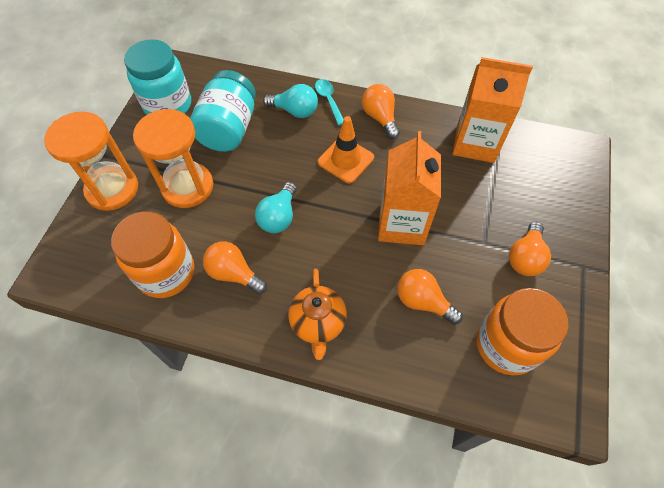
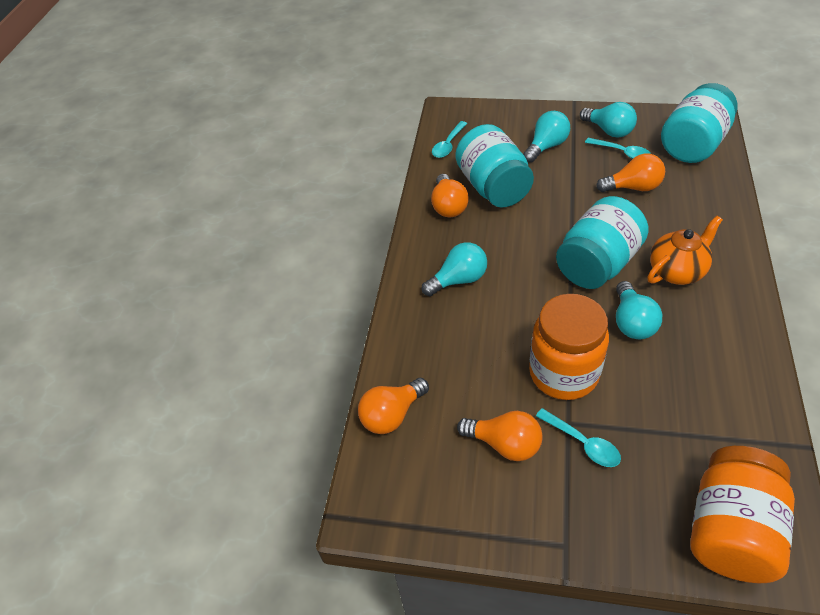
orange carton: 2 -> 0
orange hourglass: 2 -> 0
orange traffic cone: 1 -> 0
turquoise jar: 2 -> 3
turquoise light bulb: 2 -> 4
turquoise spoon: 1 -> 3

